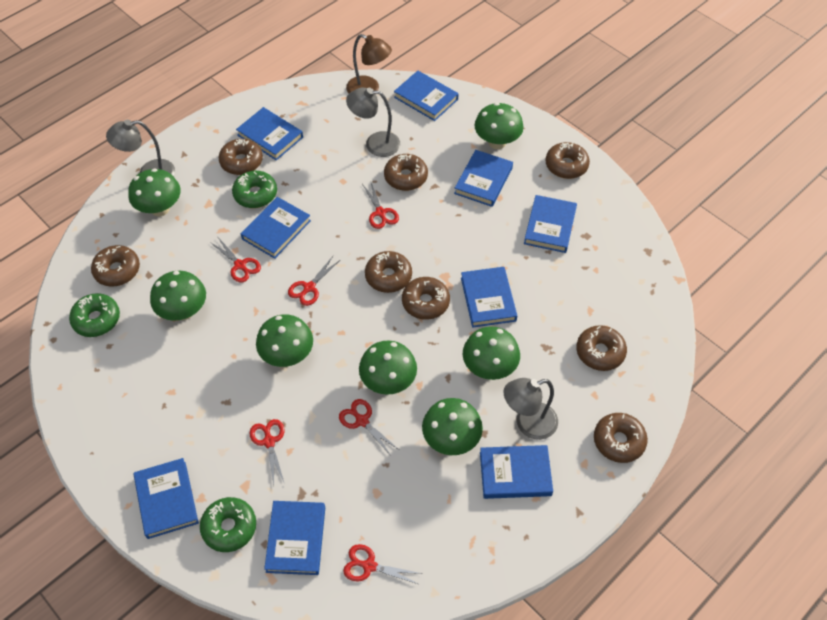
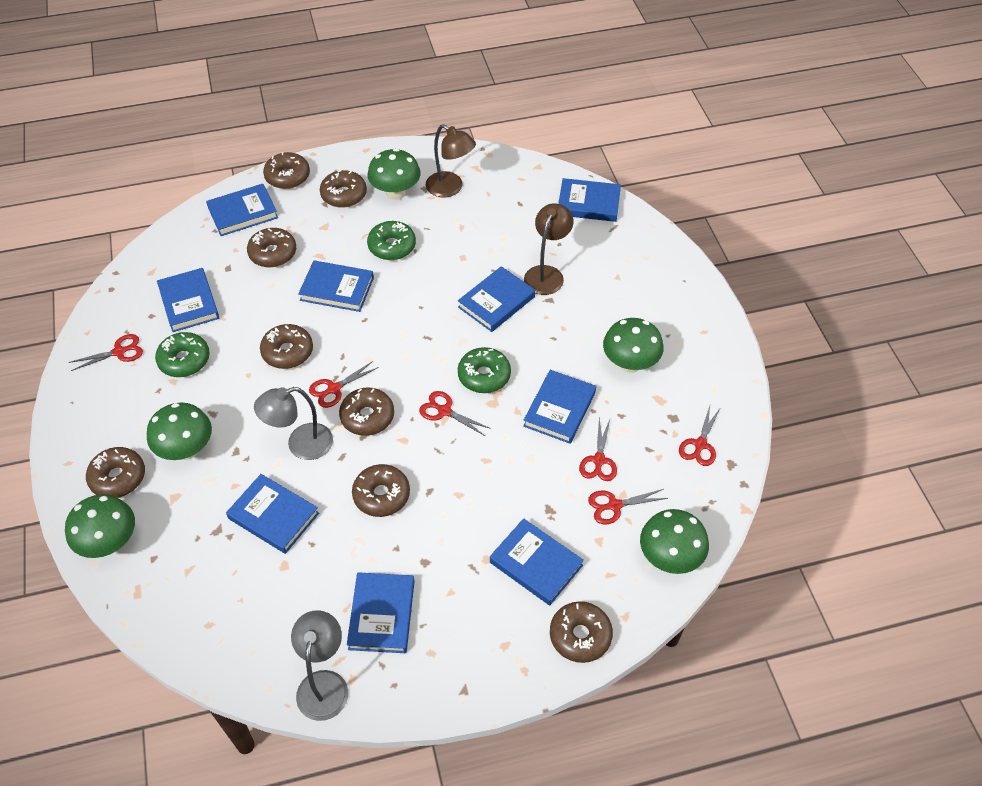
brown lamp: 1 -> 2
green mushroom: 7 -> 5
grey lamp: 3 -> 2

